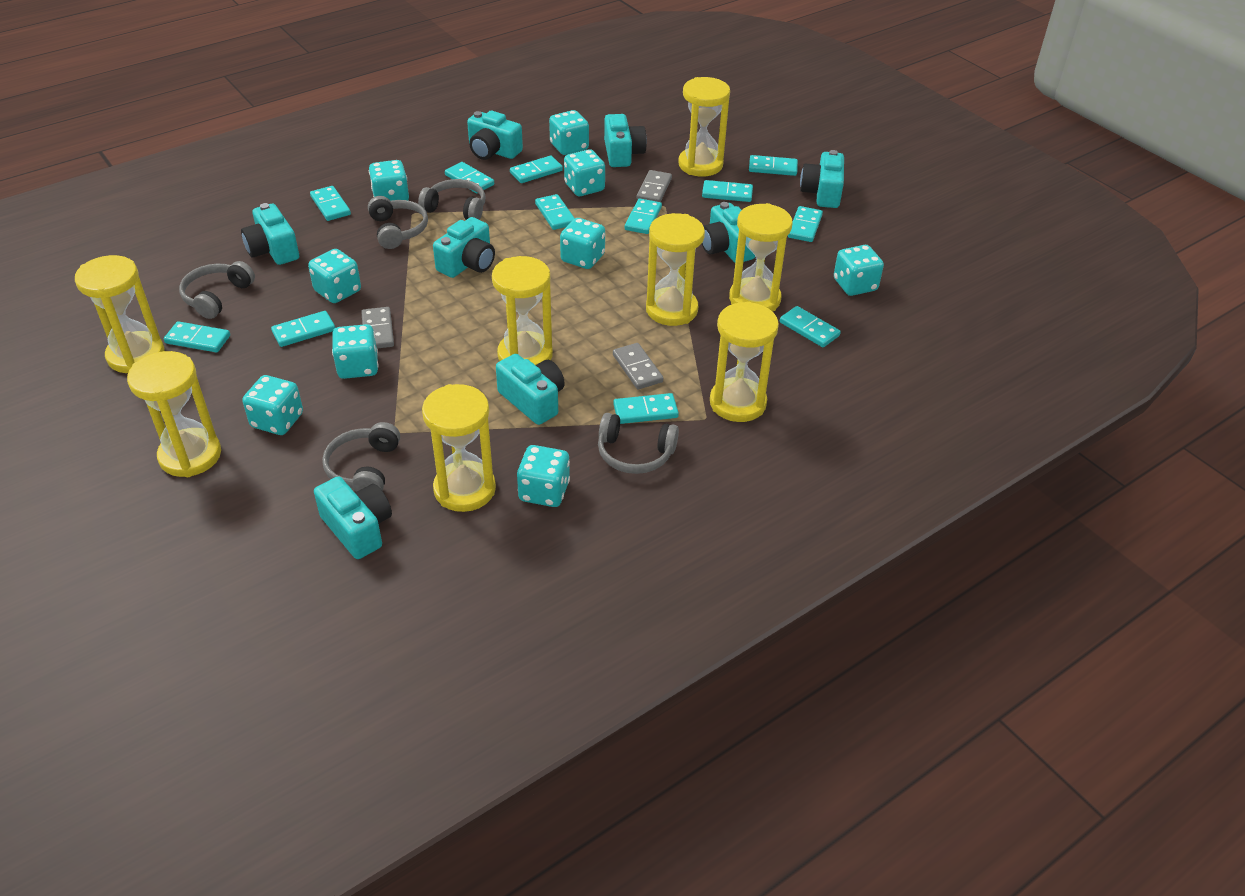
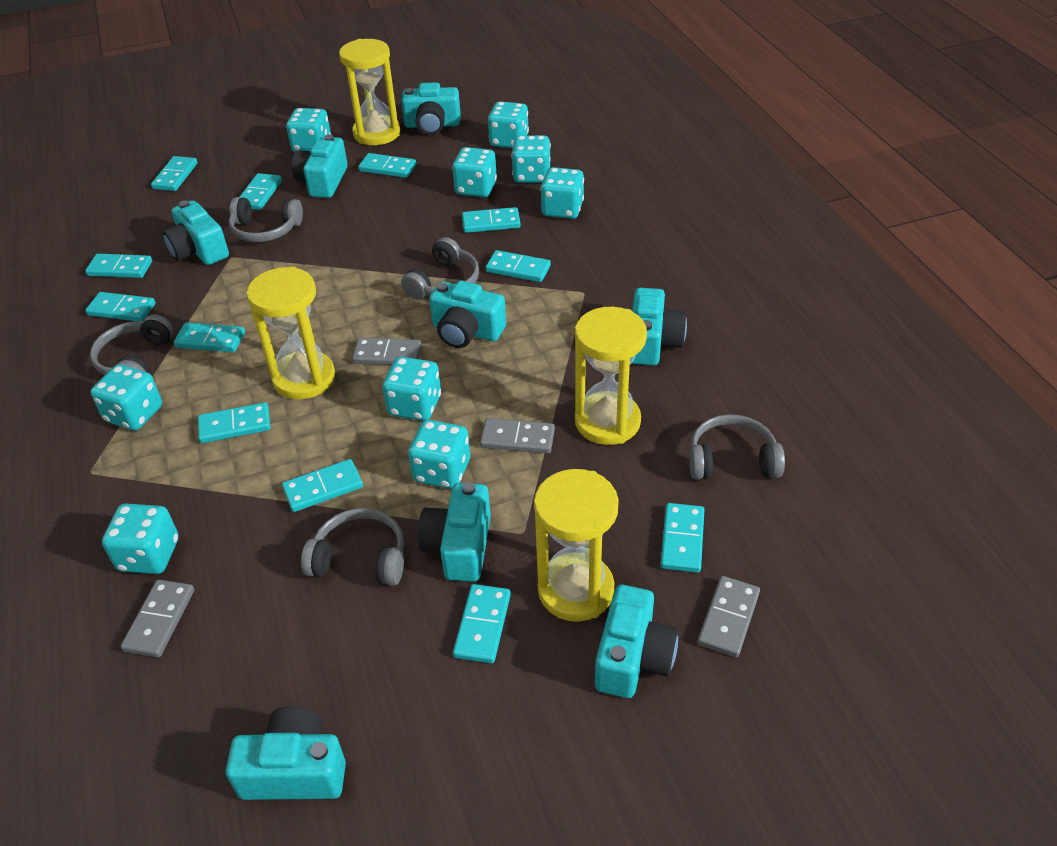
grey domino: 3 -> 4
yellow hourglass: 8 -> 4

